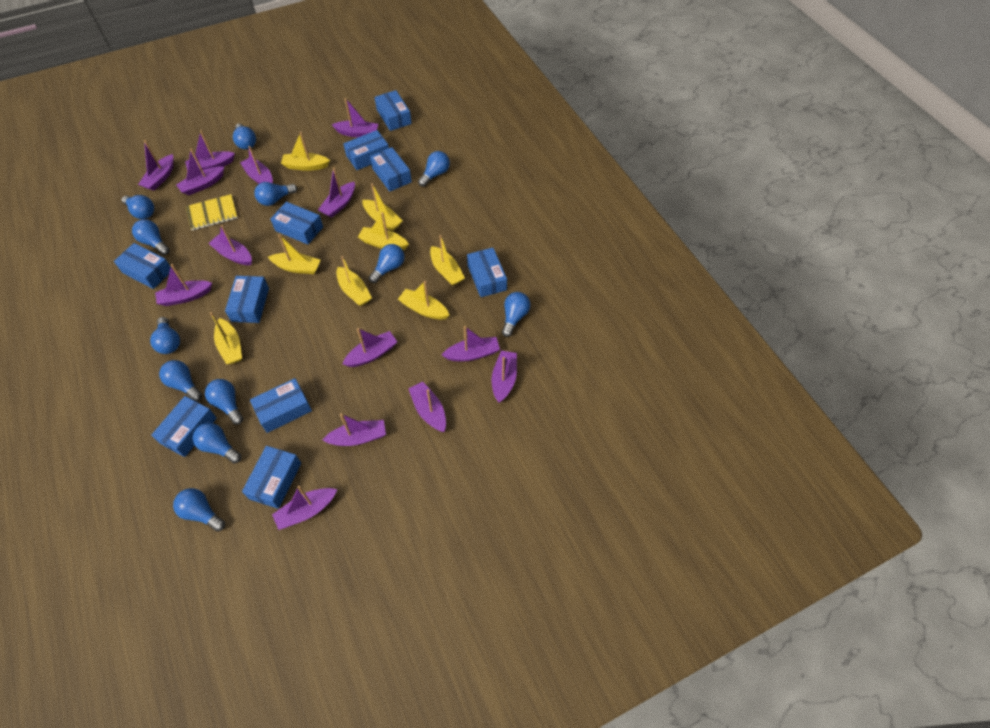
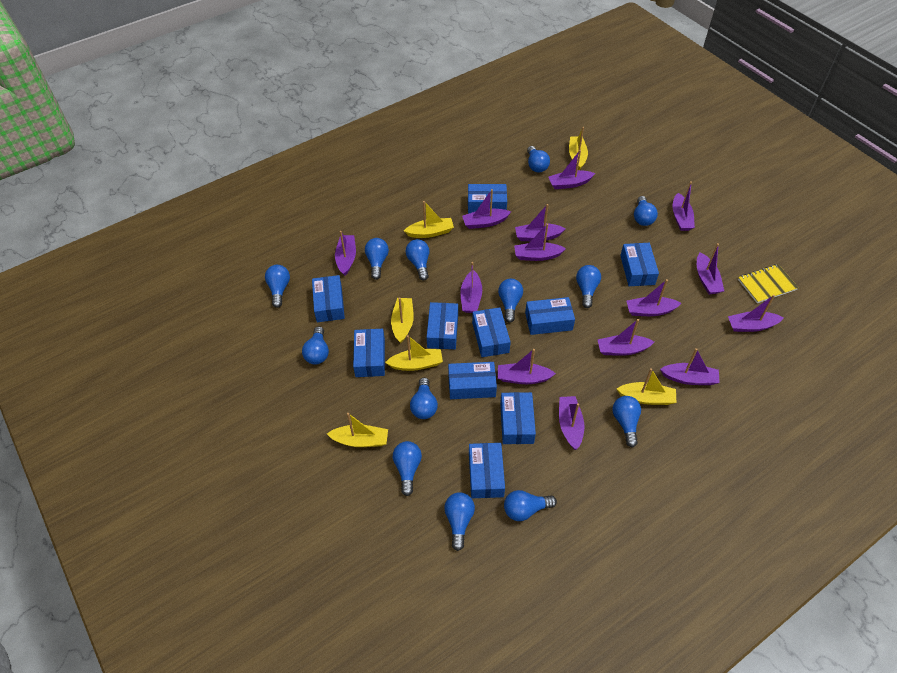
blue light bulb: 12 -> 13
yellow boat: 8 -> 6

